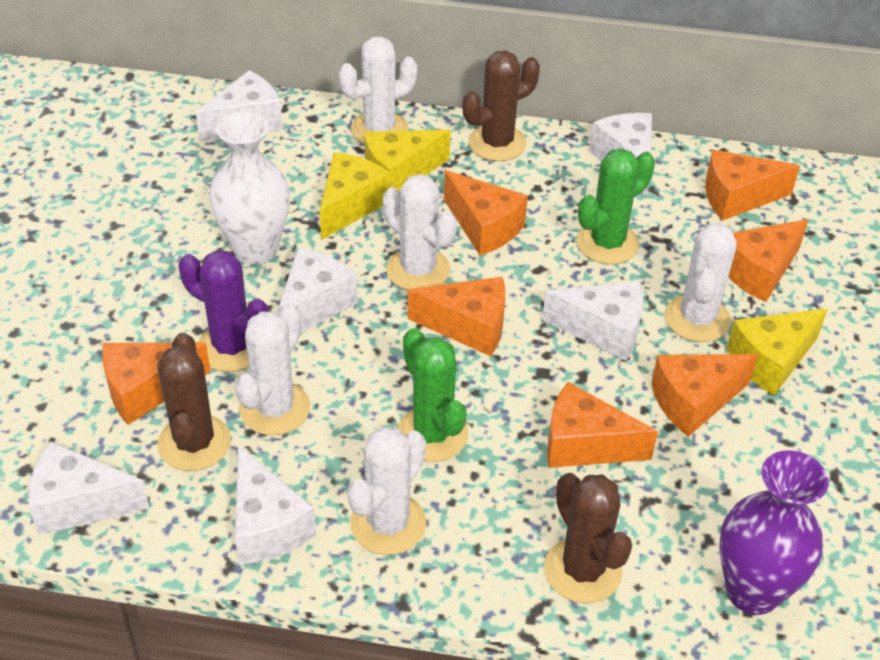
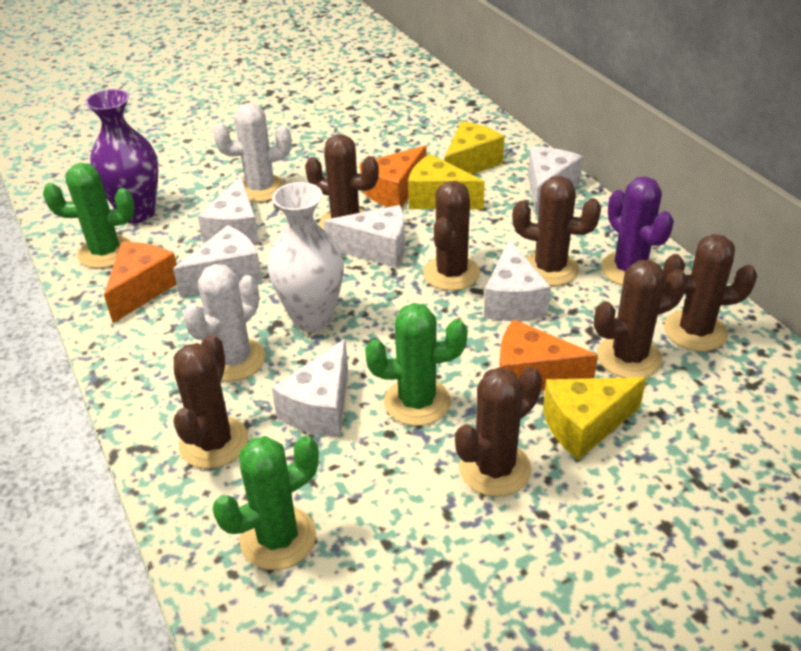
brown cactus: 3 -> 7
green cactus: 2 -> 3
orange cheese: 7 -> 3
white cactus: 5 -> 2

